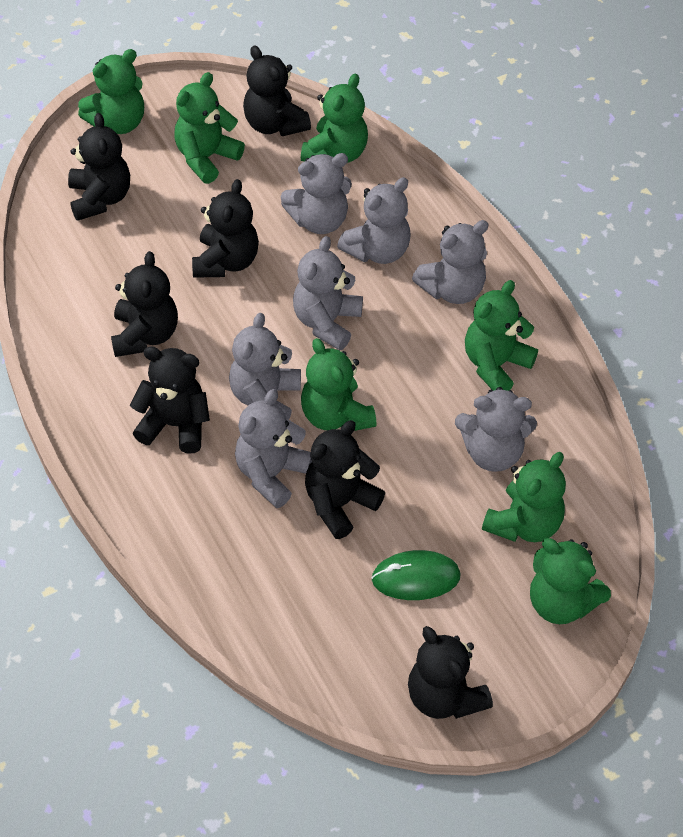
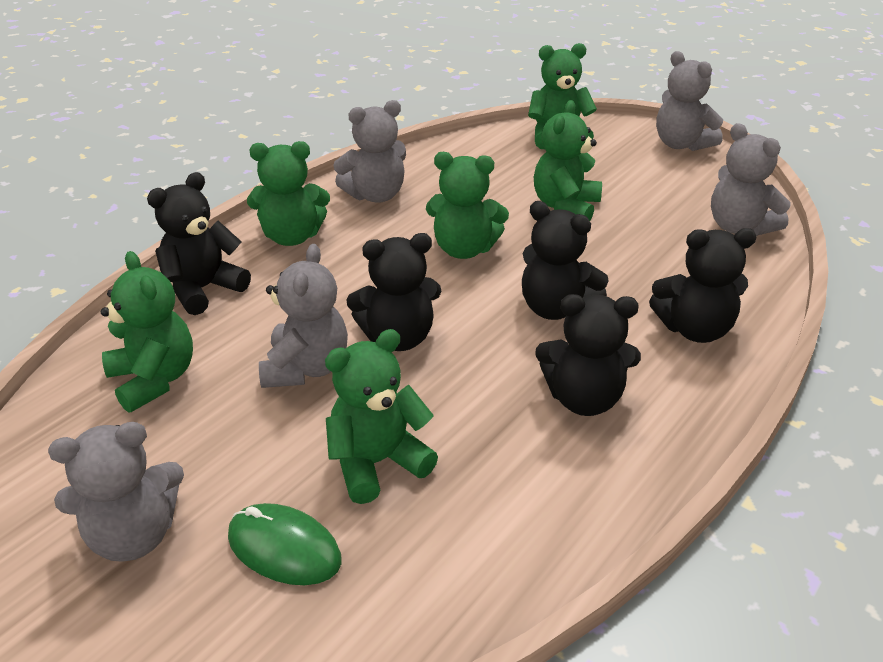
black teddy bear: 7 -> 5
green teddy bear: 7 -> 6
grey teddy bear: 7 -> 5

